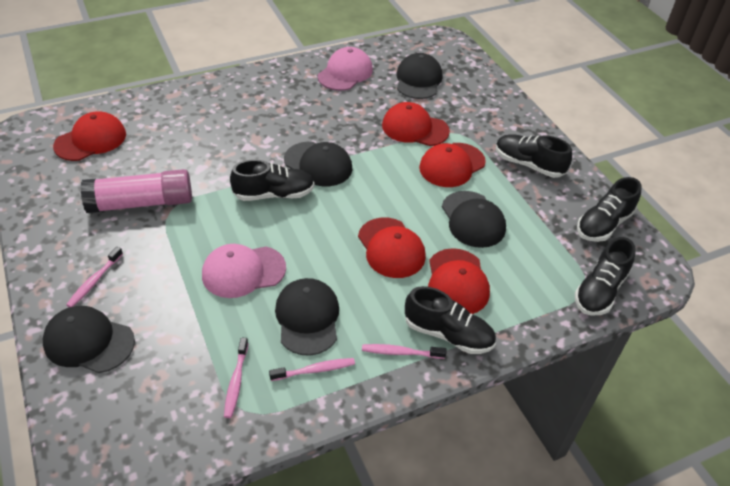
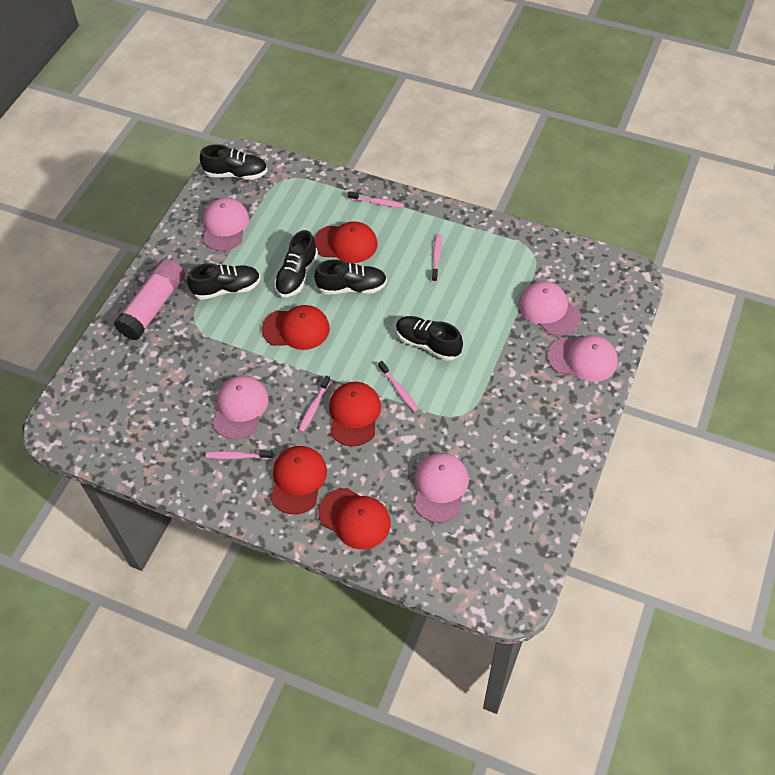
black cap: 5 -> 0
pink cap: 2 -> 5
pink toothbrush: 4 -> 5

